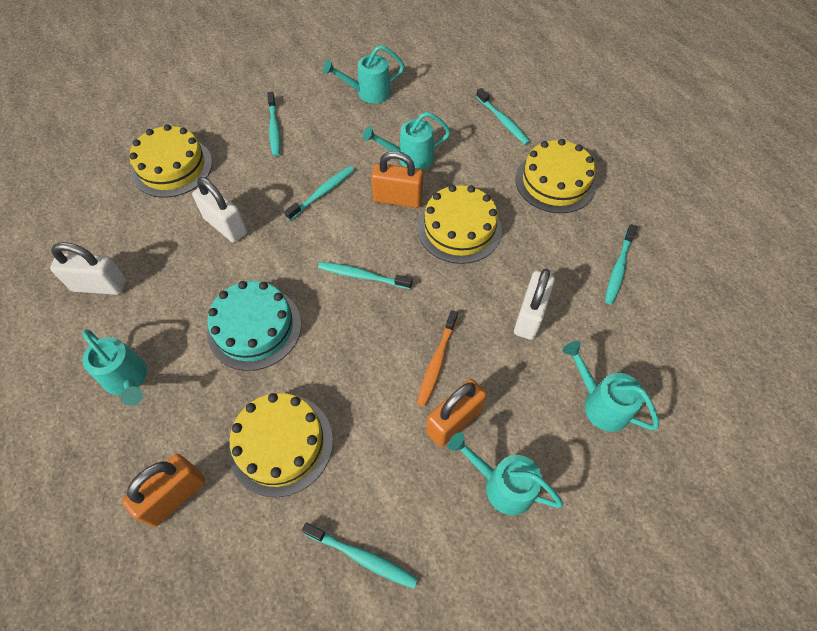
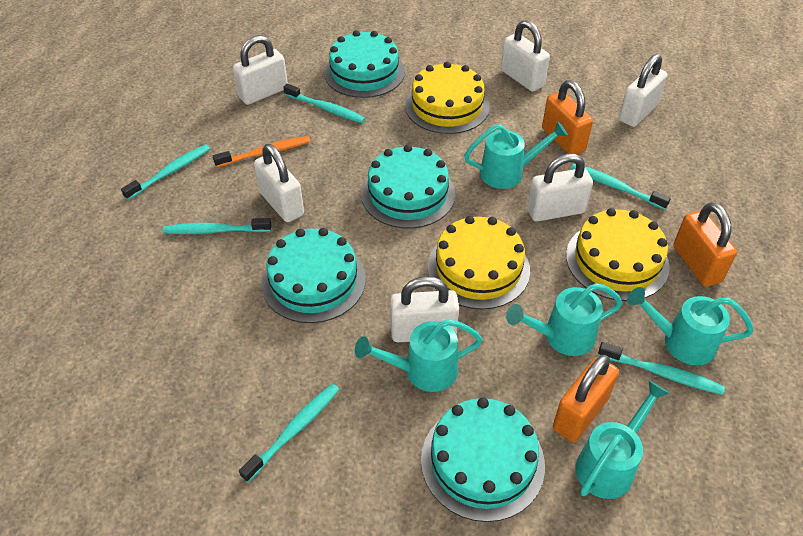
turquoise cake: 1 -> 4
white padlock: 3 -> 6
yellow cake: 4 -> 3

